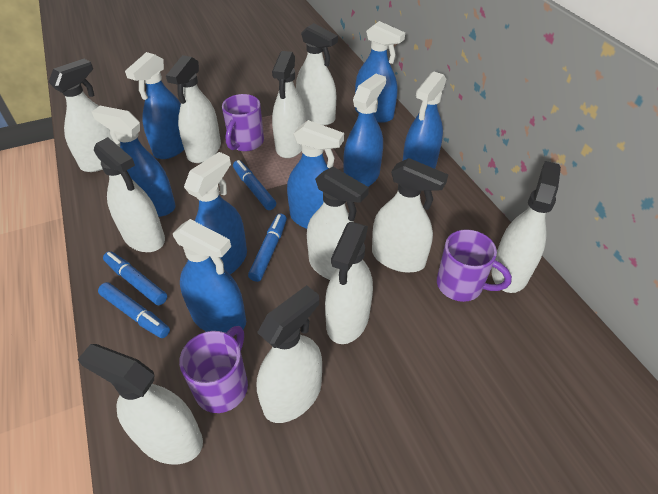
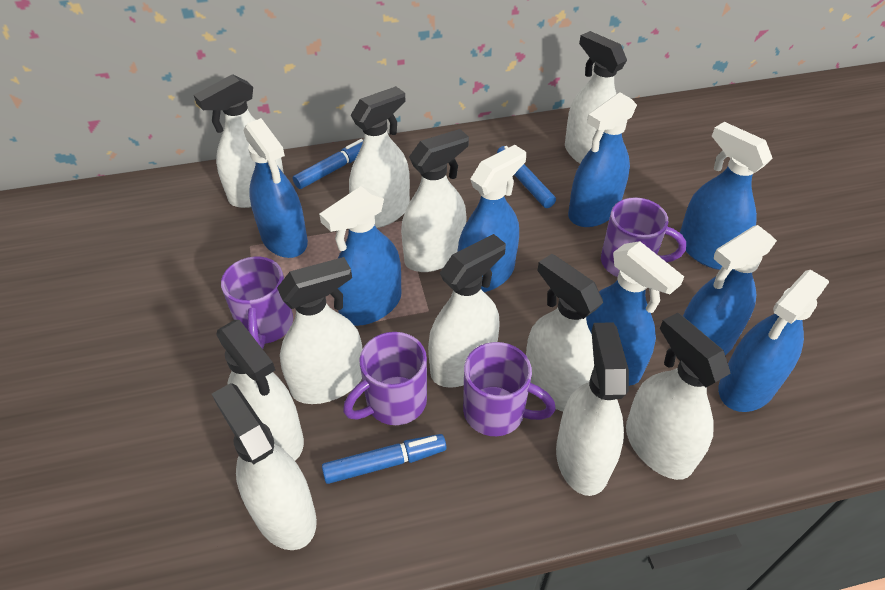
blue marker: 4 -> 3
purple mug: 3 -> 4

